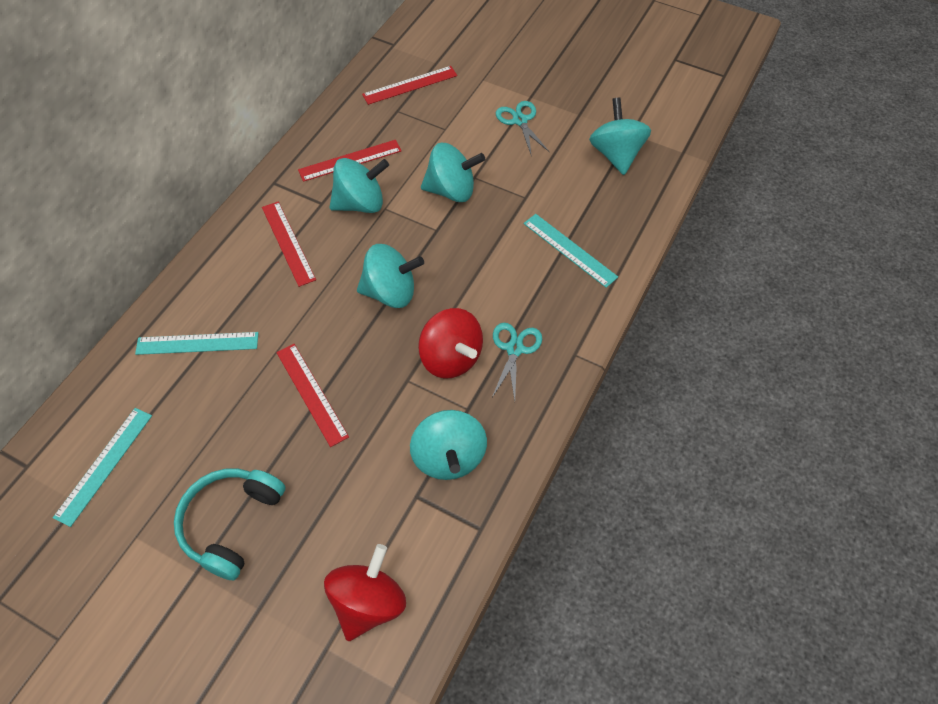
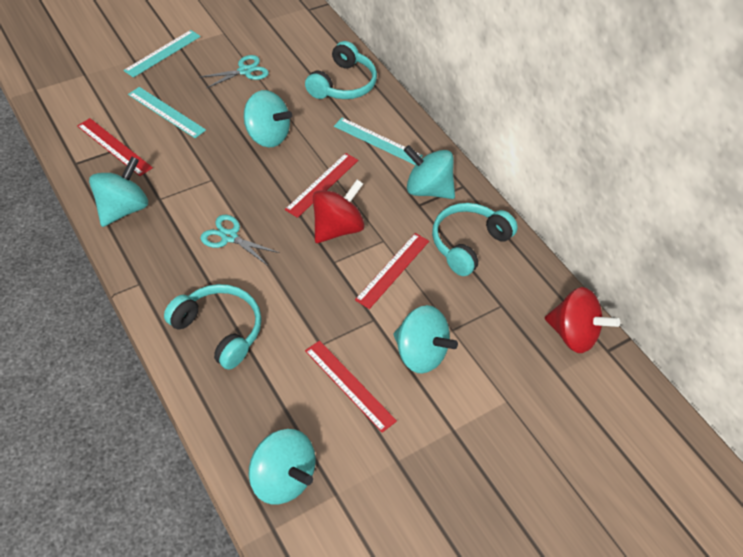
turquoise headphones: 1 -> 3

